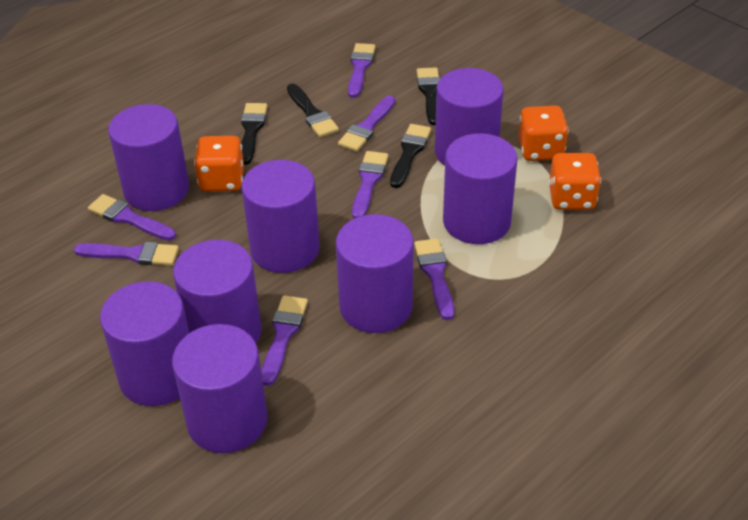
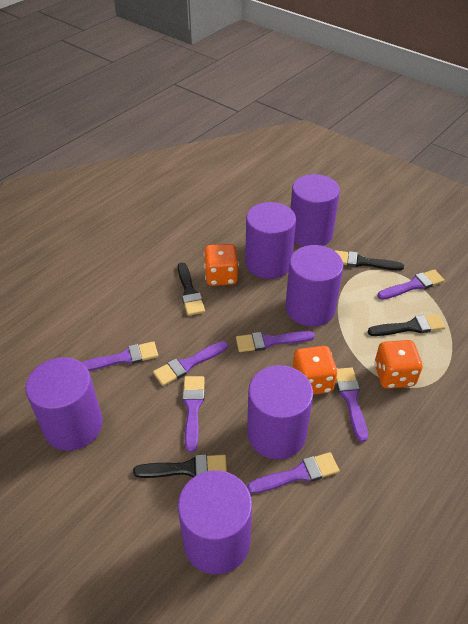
purple cylinder: 8 -> 6

